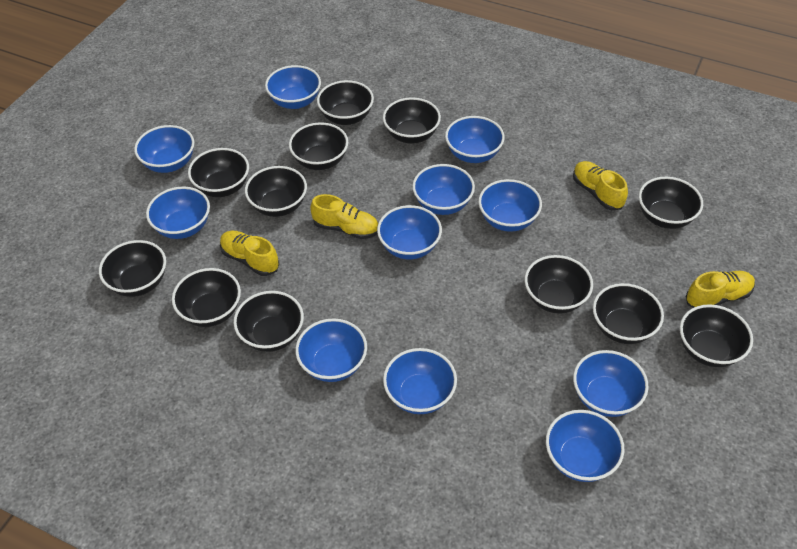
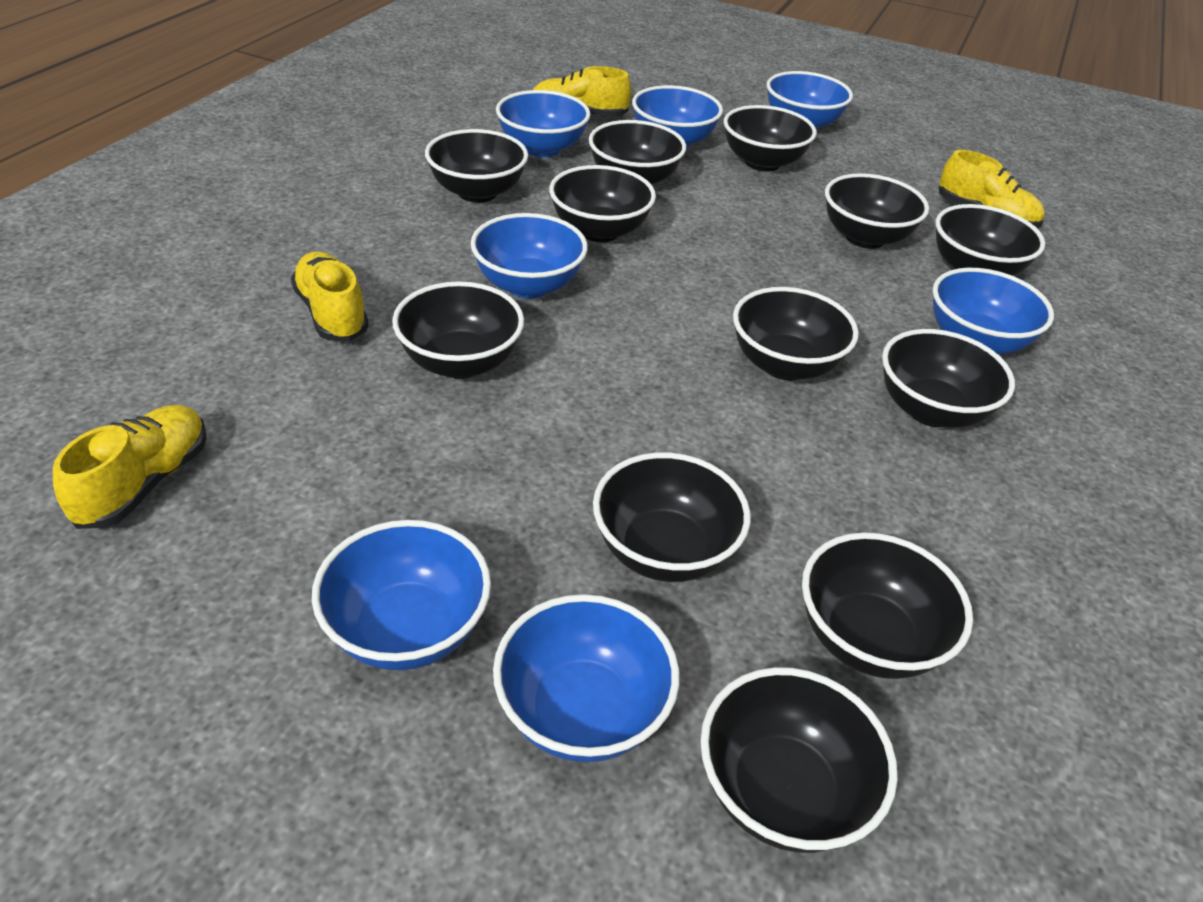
blue bowl: 11 -> 7

